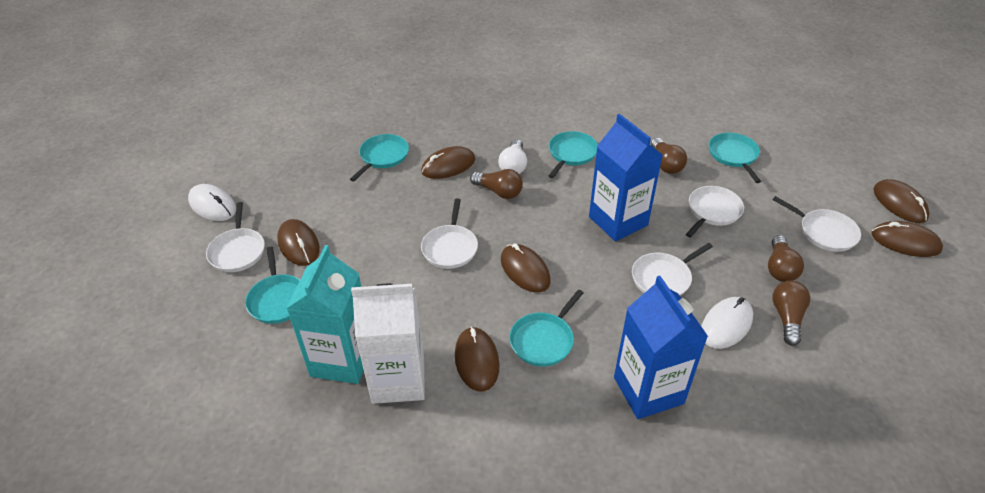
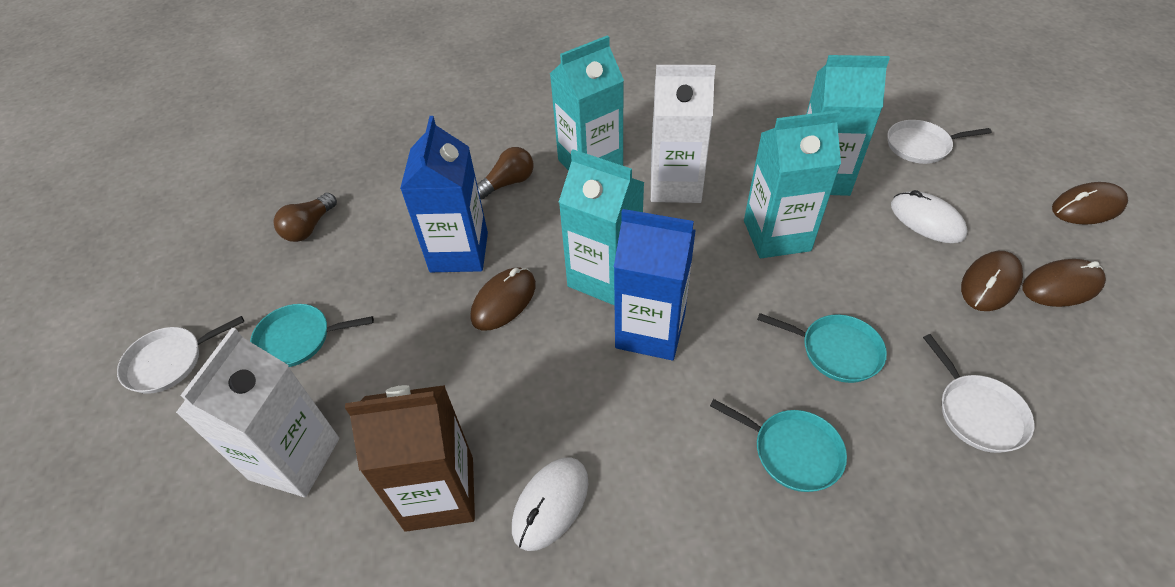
brown carton: 0 -> 1
brown light bulb: 4 -> 2
brown mouse: 6 -> 4
turquoise carton: 1 -> 4
turquoise pan: 5 -> 3
white carton: 1 -> 2
white light bulb: 1 -> 0
white pan: 5 -> 3

